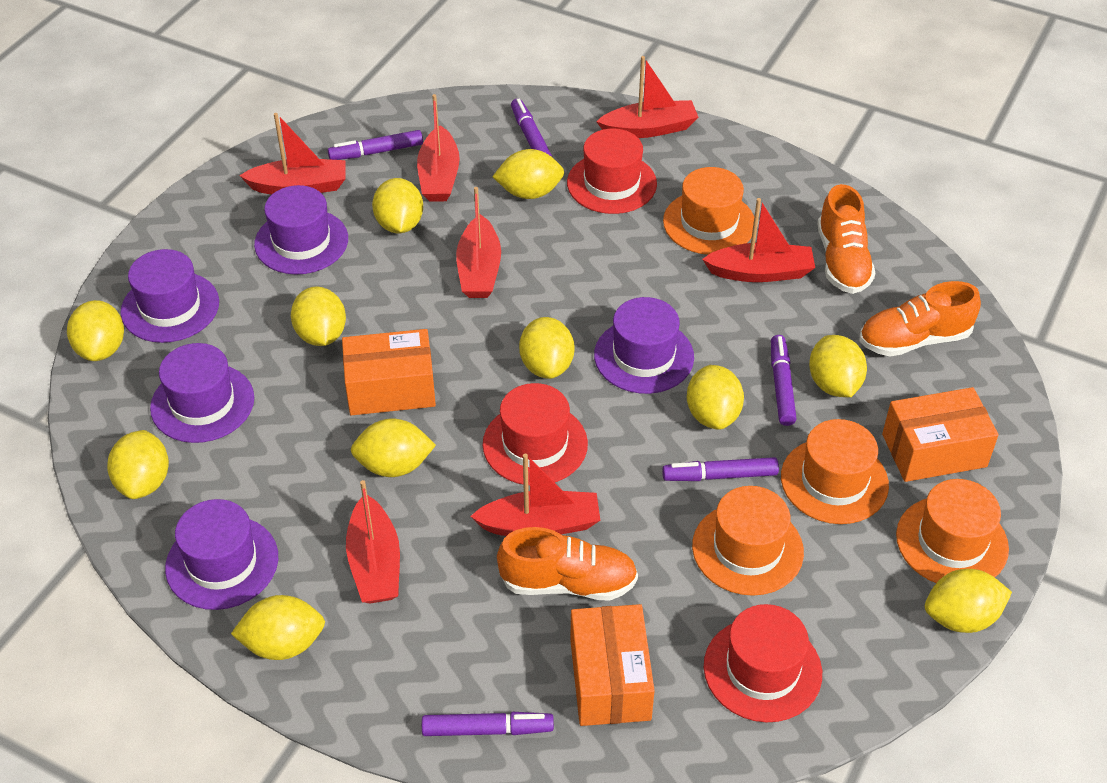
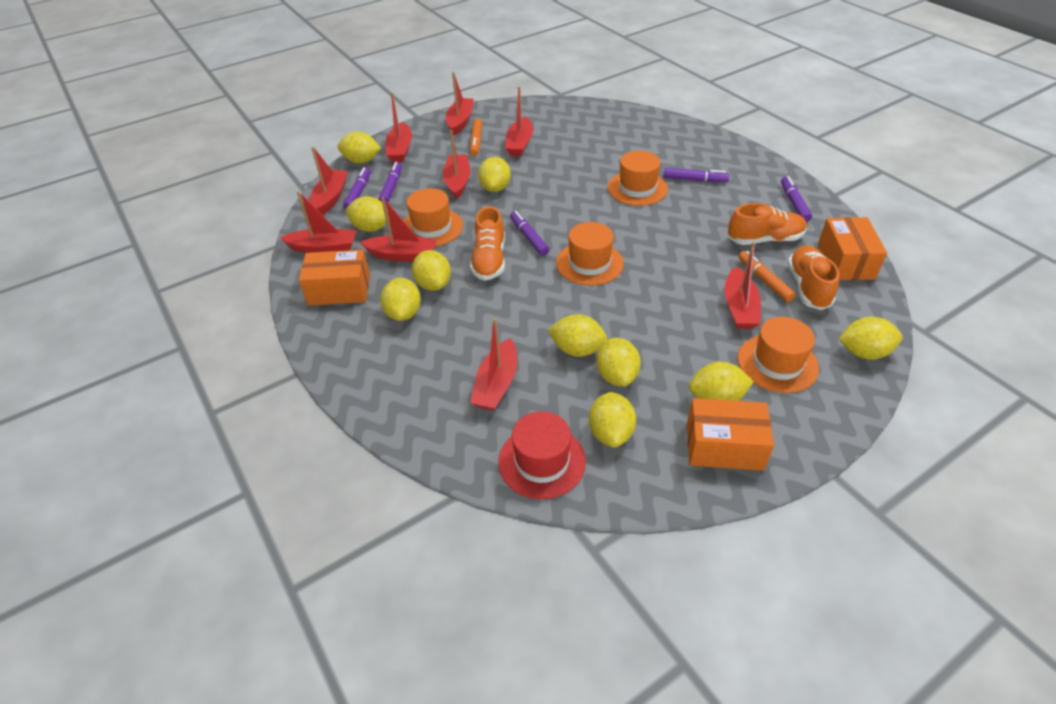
orange marker: 0 -> 2
purple hat: 5 -> 0
red boat: 7 -> 9
red hat: 3 -> 1
yellow lemon: 11 -> 10

